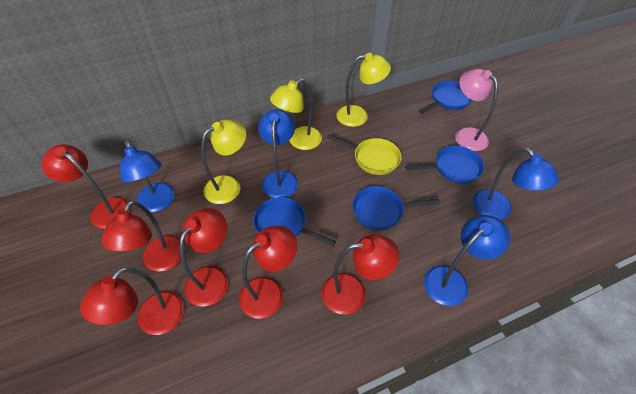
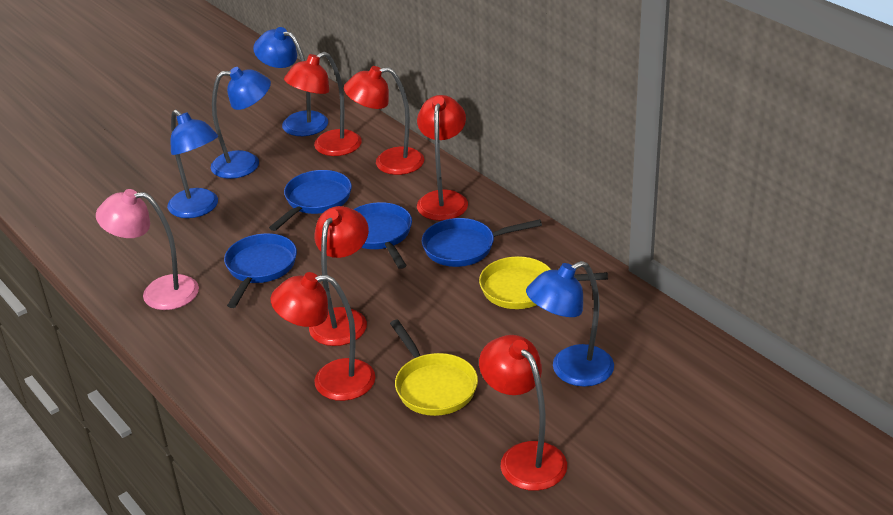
yellow lamp: 3 -> 0
yellow pan: 1 -> 2

